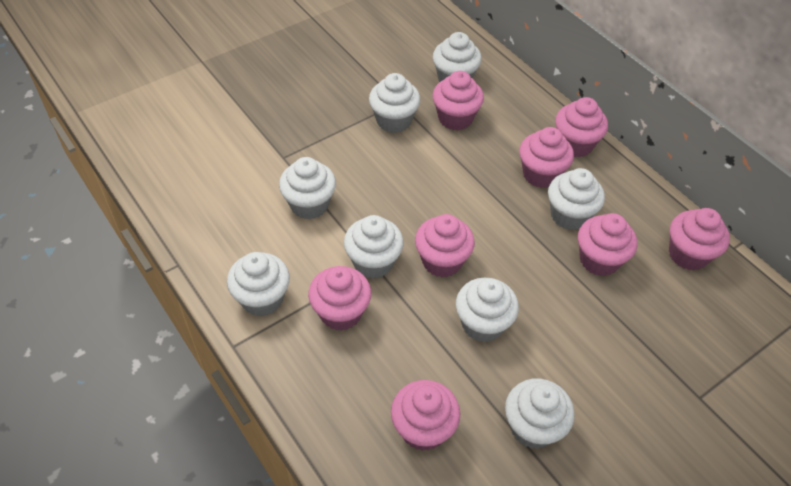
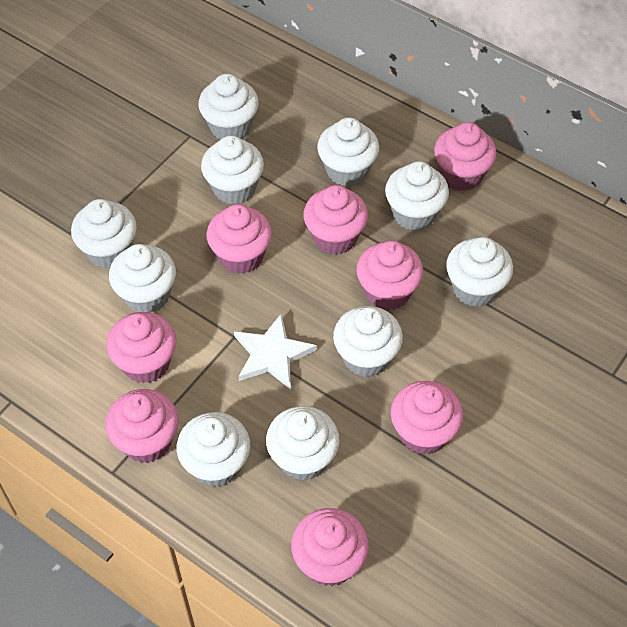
white cupcake: 8 -> 10
white star: 0 -> 1

